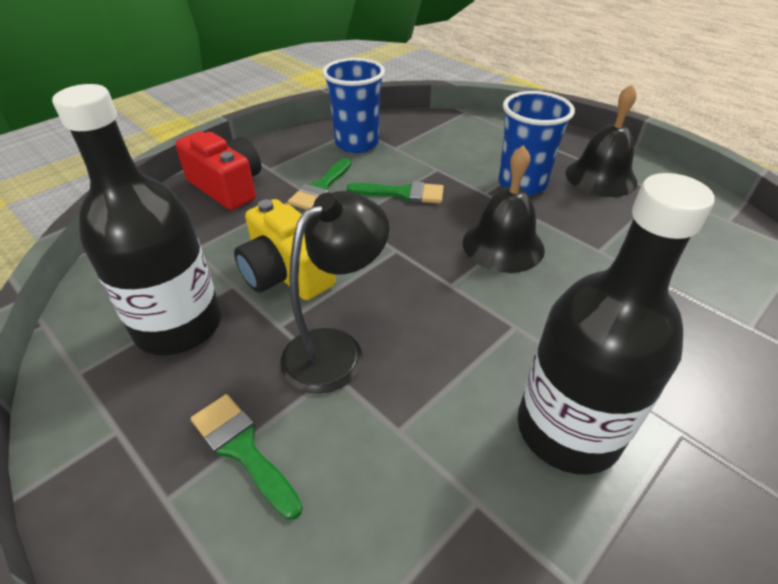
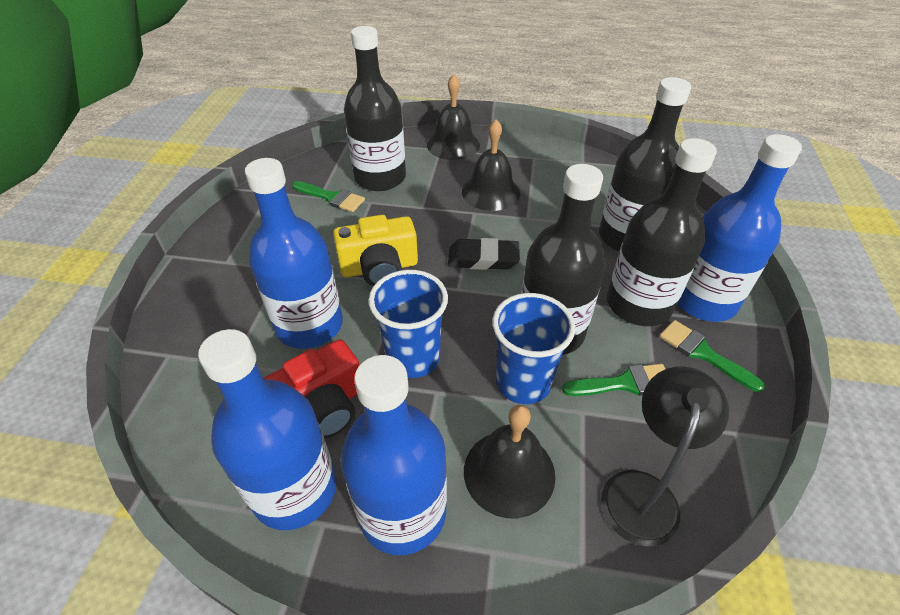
black bell: 2 -> 3
black bottle: 2 -> 4
black eraser: 0 -> 1
blue bottle: 0 -> 4

